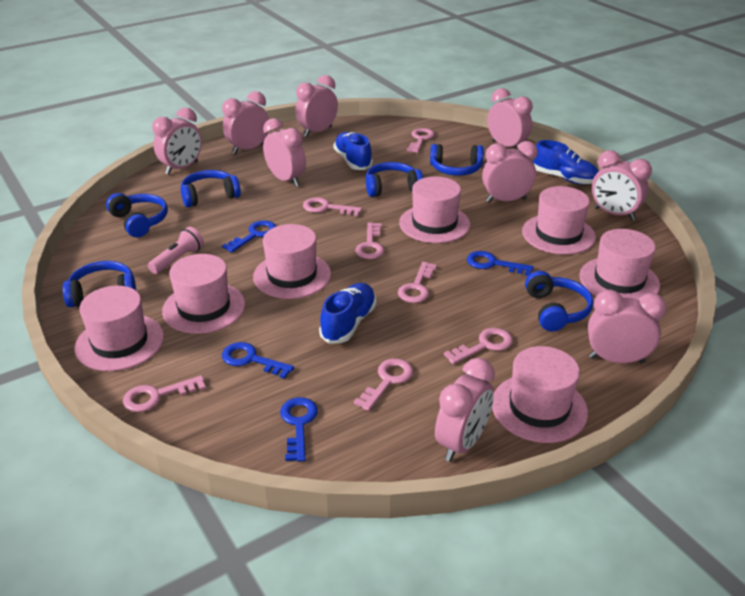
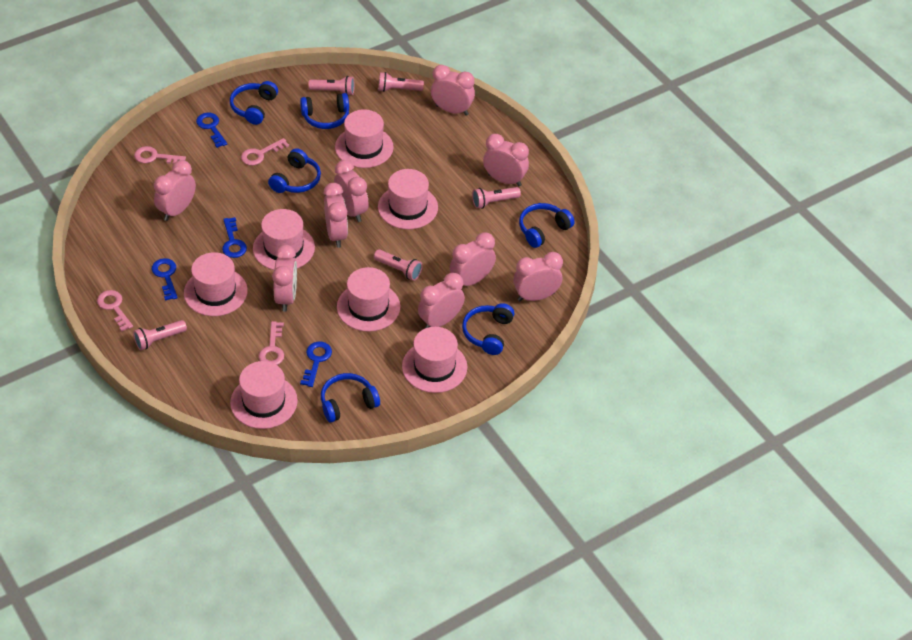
blue shoe: 3 -> 0
pink flashlight: 1 -> 5
pink key: 7 -> 4

